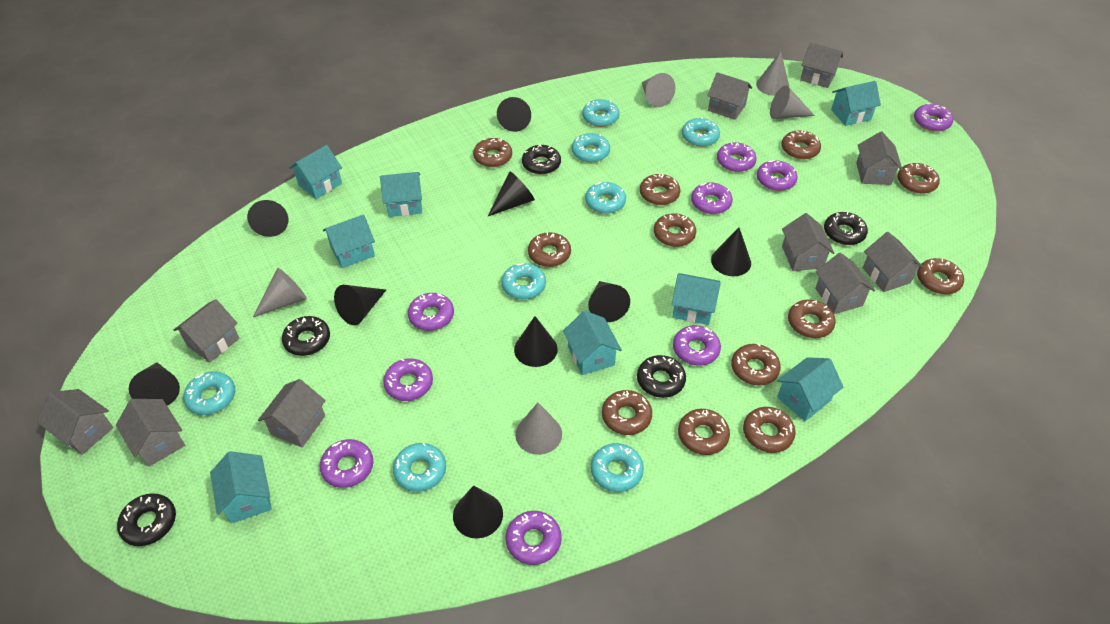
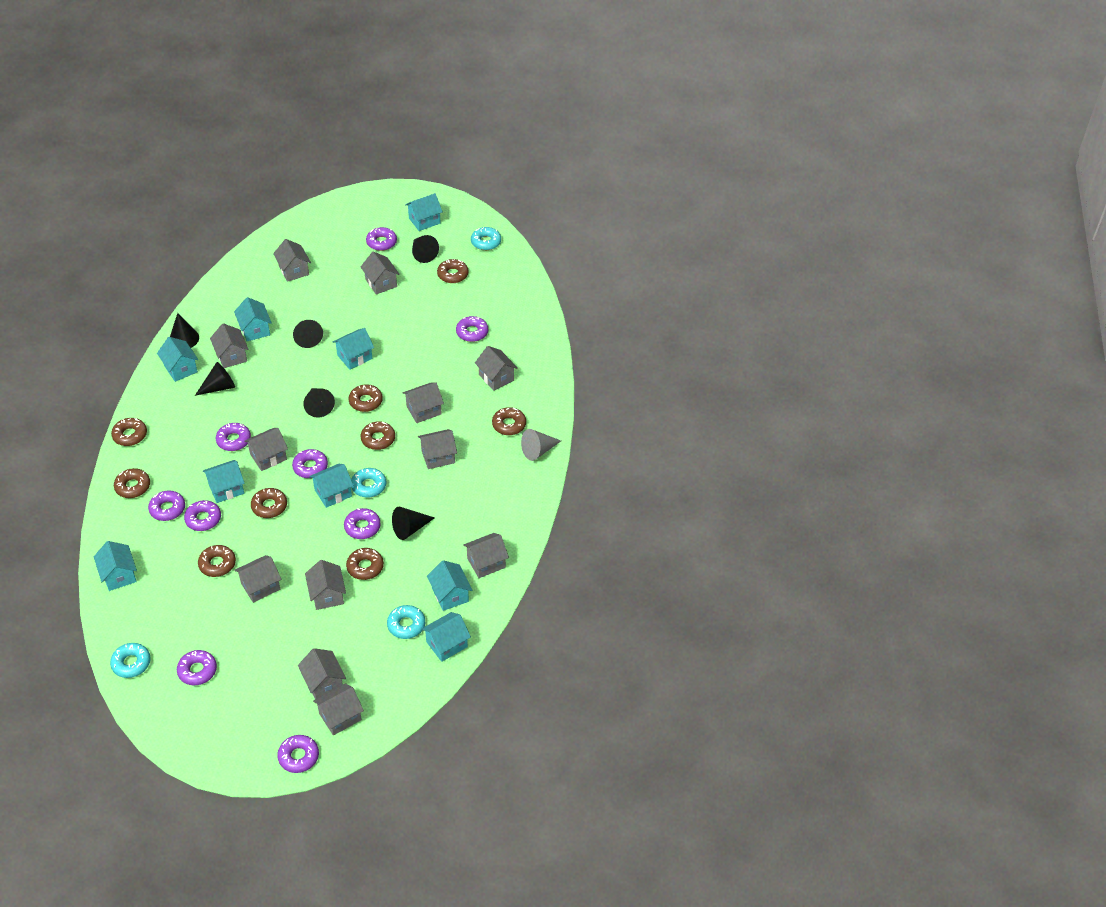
black cone: 9 -> 6
black donut: 5 -> 0
brown donut: 12 -> 9
grey cone: 5 -> 1
grey house: 10 -> 12
turquoise donut: 8 -> 4
turquoise house: 8 -> 9

